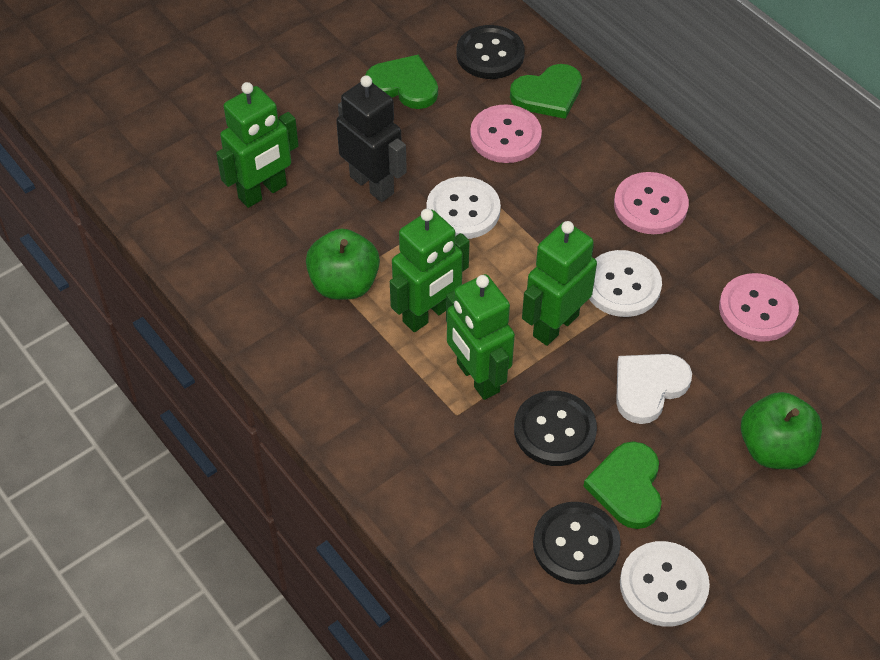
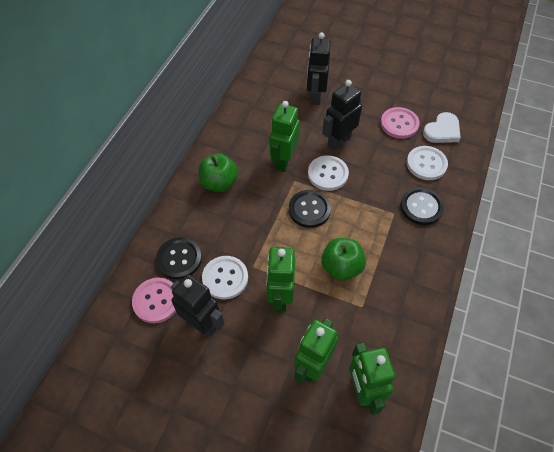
black robot: 1 -> 3
green heart: 3 -> 0
pink button: 3 -> 2

